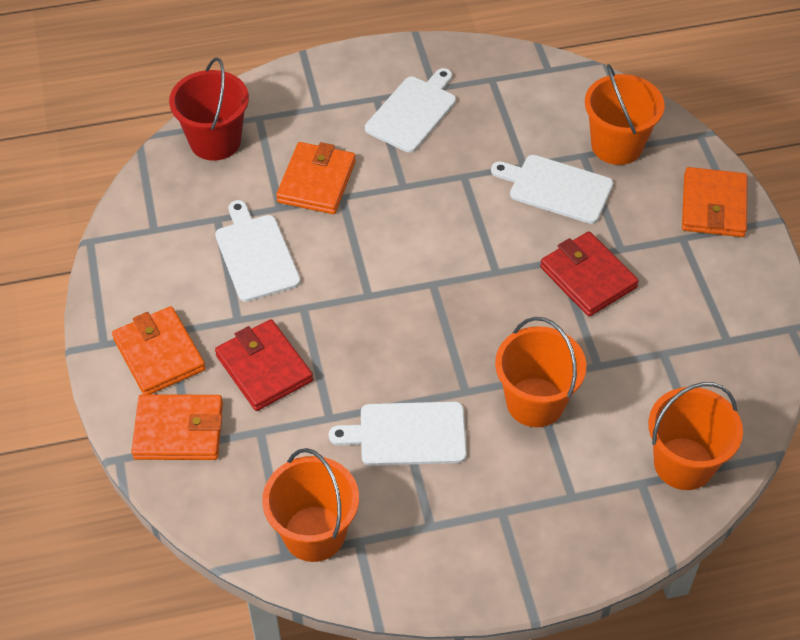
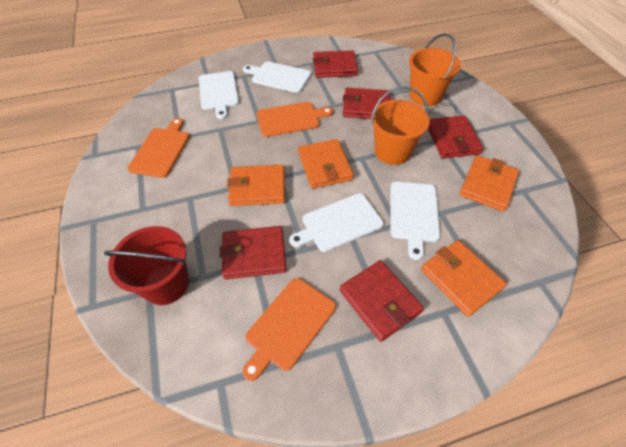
orange bucket: 4 -> 2
orange cutting board: 0 -> 3
red wallet: 2 -> 5

